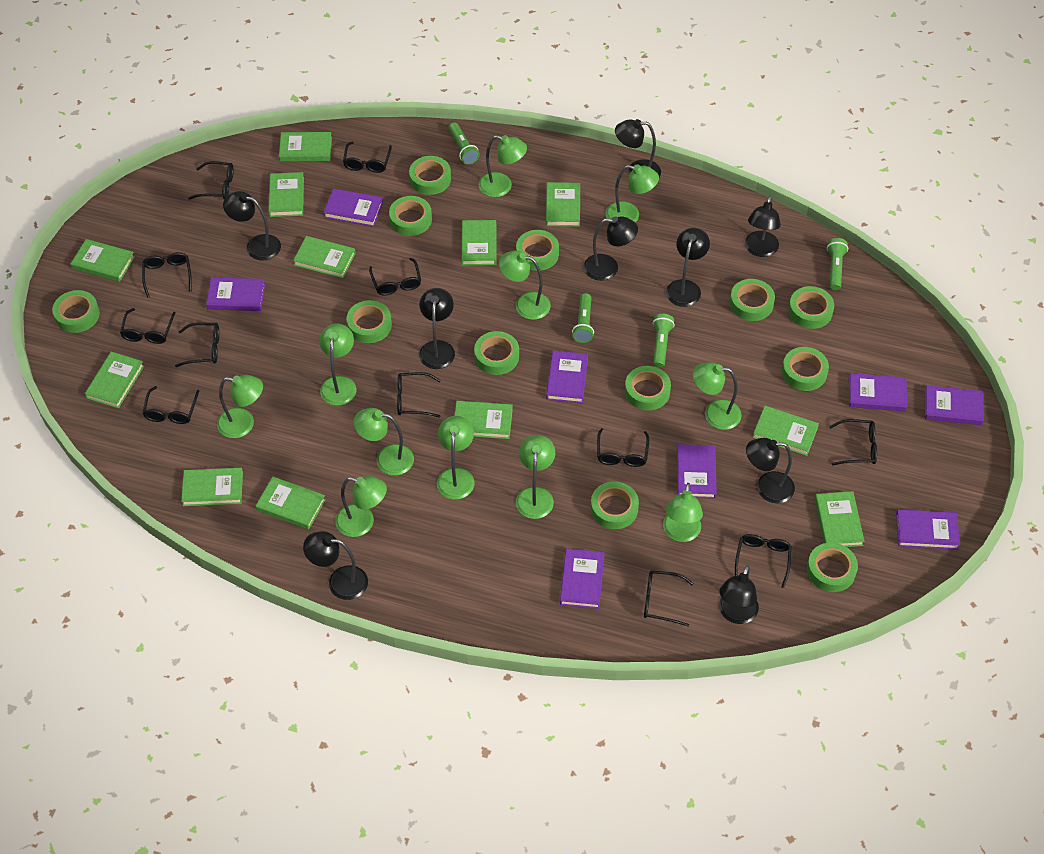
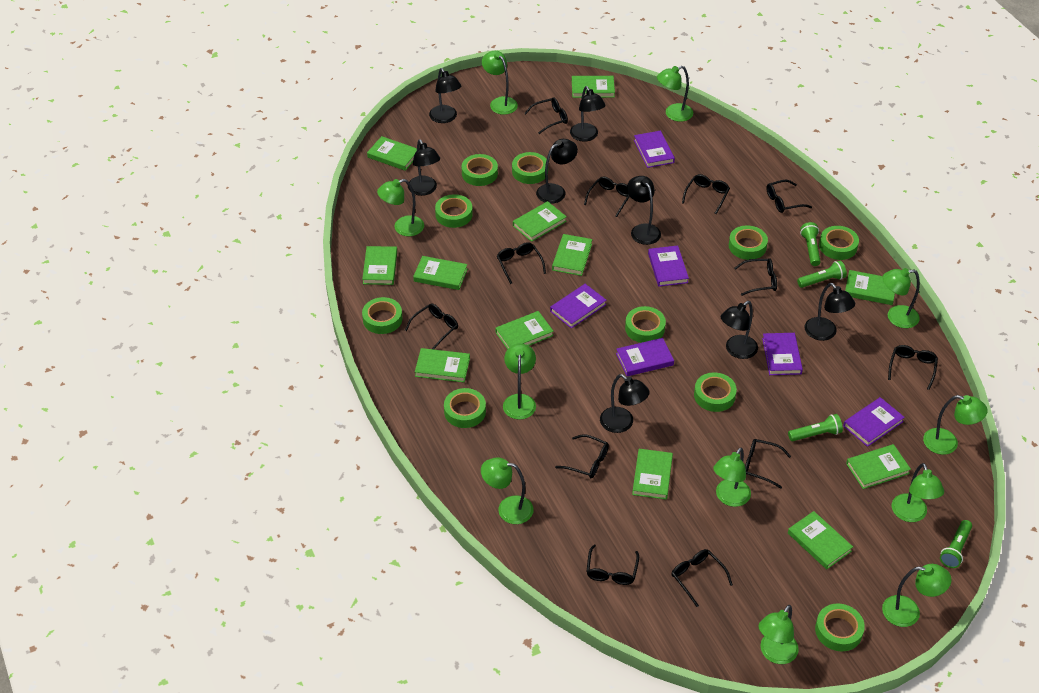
black lamp: 9 -> 8
green tape: 12 -> 10
purple book: 8 -> 6

